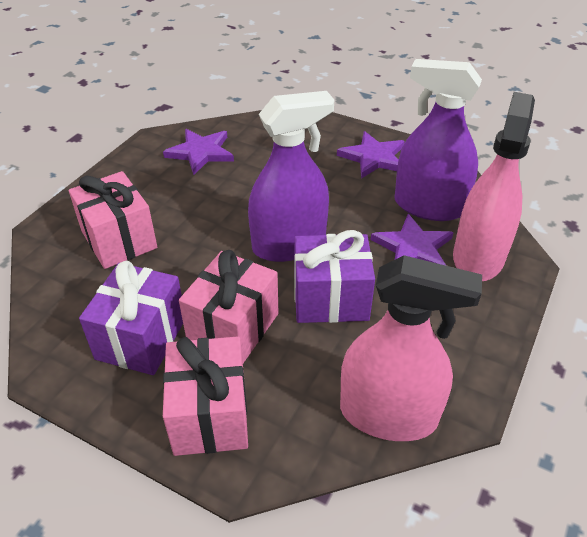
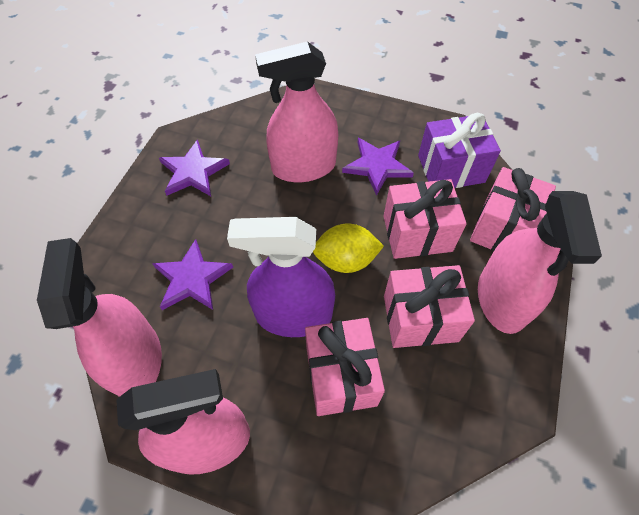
pink gift: 3 -> 4
pink spray bottle: 2 -> 4
purple gift: 2 -> 1
purple spray bottle: 2 -> 1
yellow lemon: 0 -> 1

